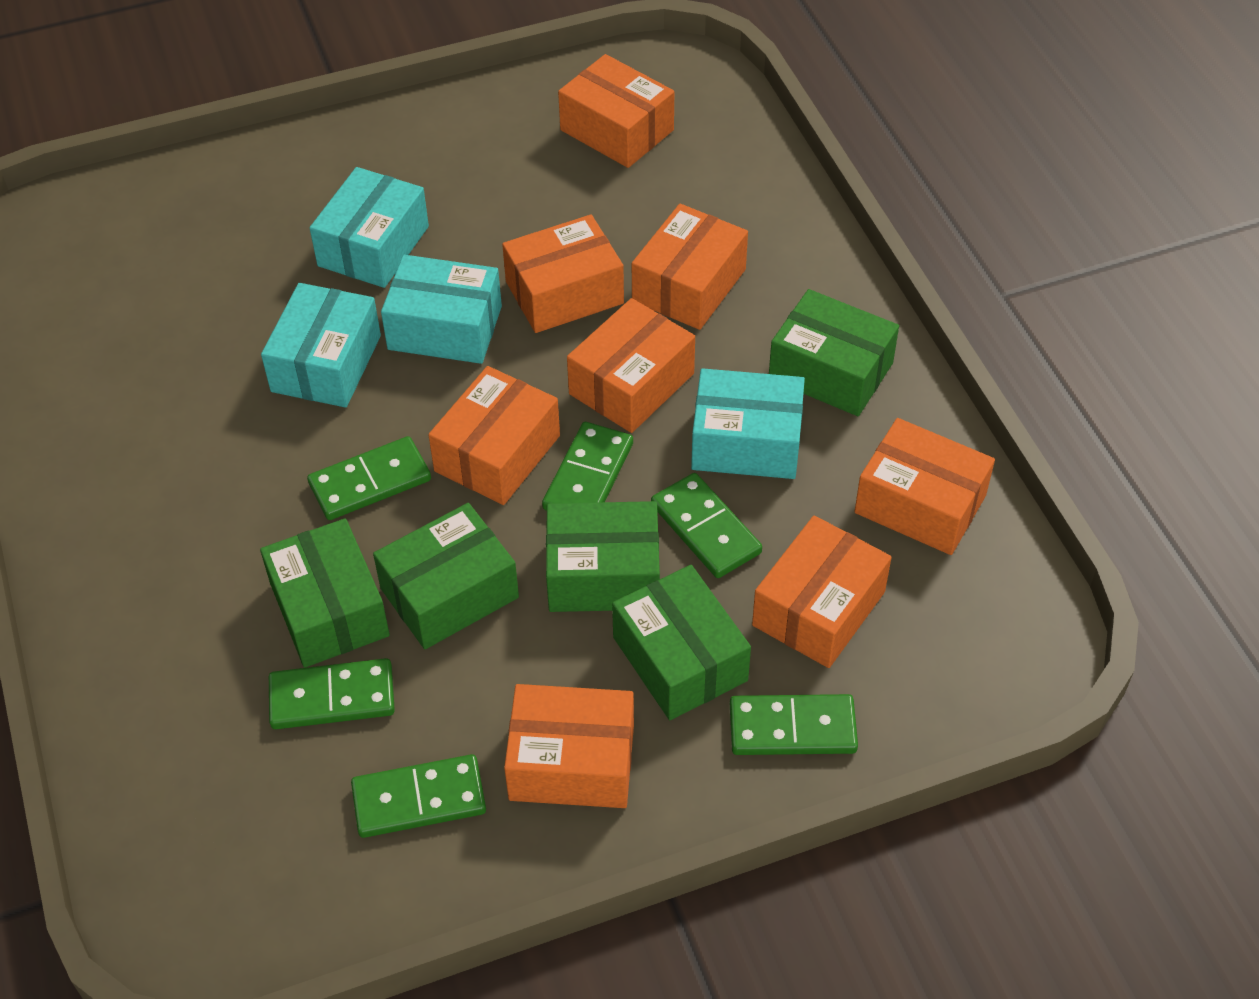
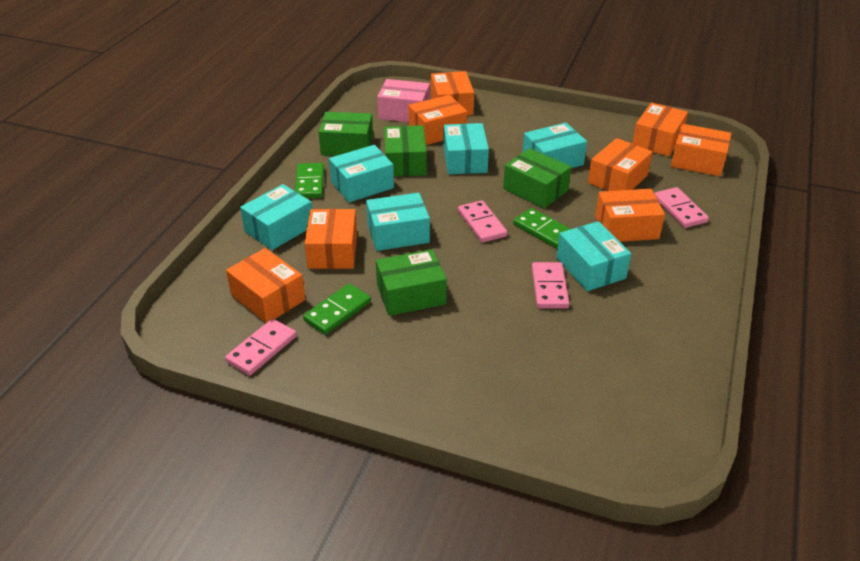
green box: 5 -> 4
green domino: 6 -> 3
pink box: 0 -> 1
pink domino: 0 -> 4
turquoise box: 4 -> 6

